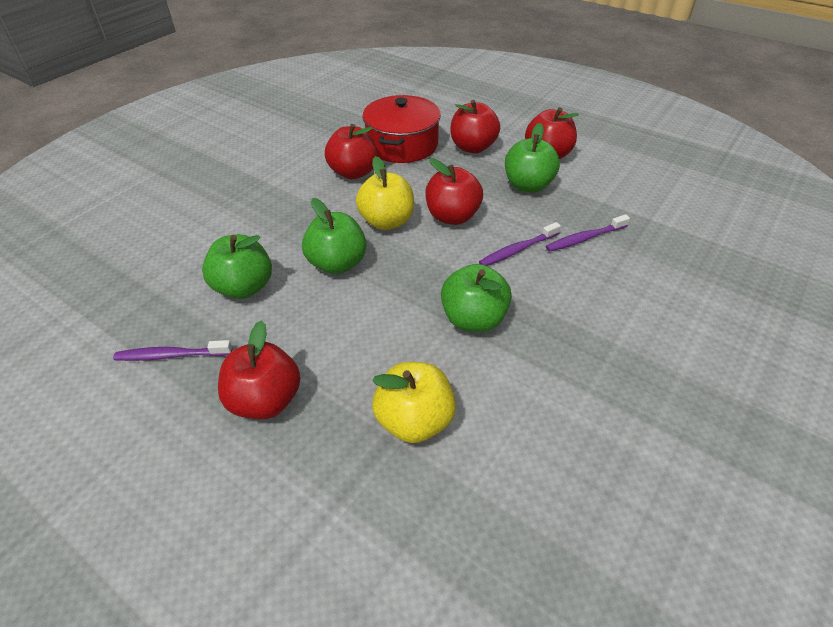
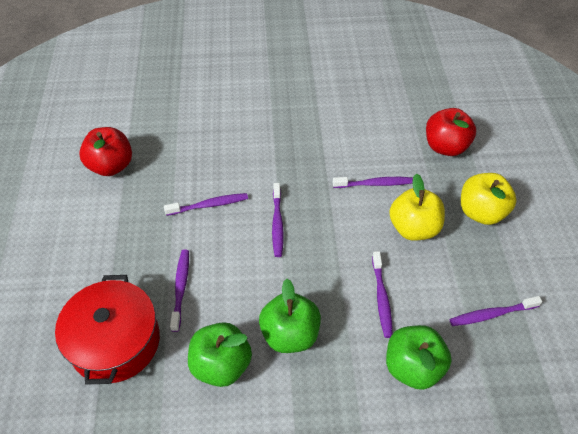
green apple: 4 -> 3
purple toothbrush: 3 -> 6
red apple: 5 -> 2

